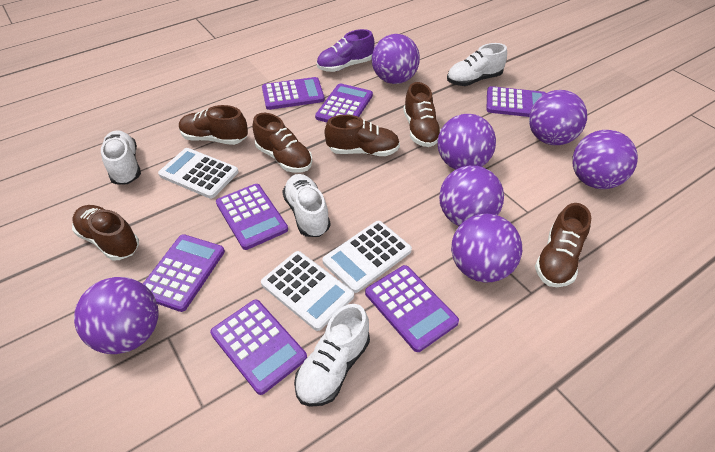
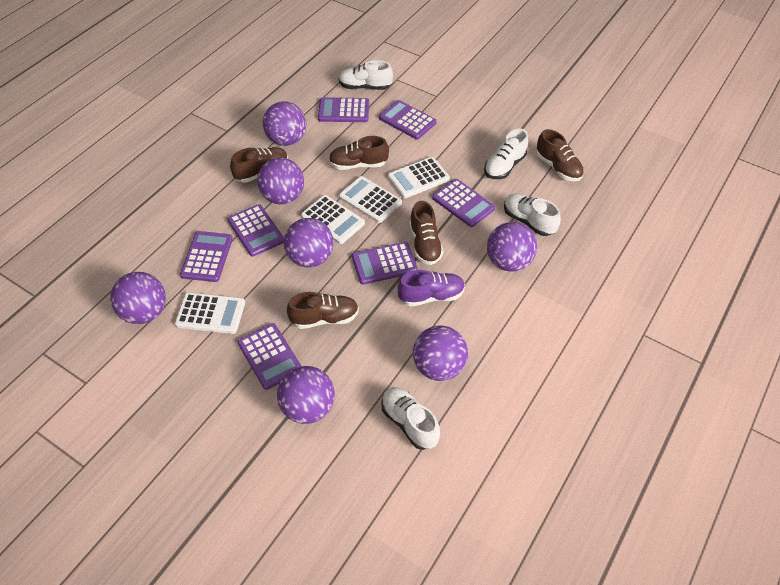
brown shoe: 6 -> 5
white calculator: 3 -> 4

